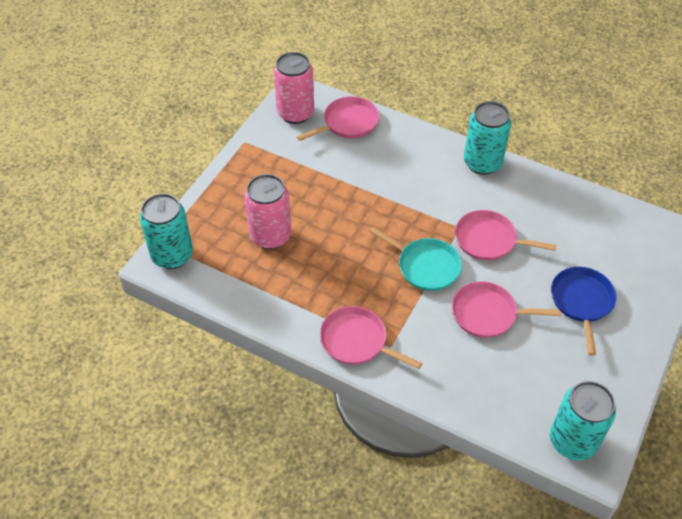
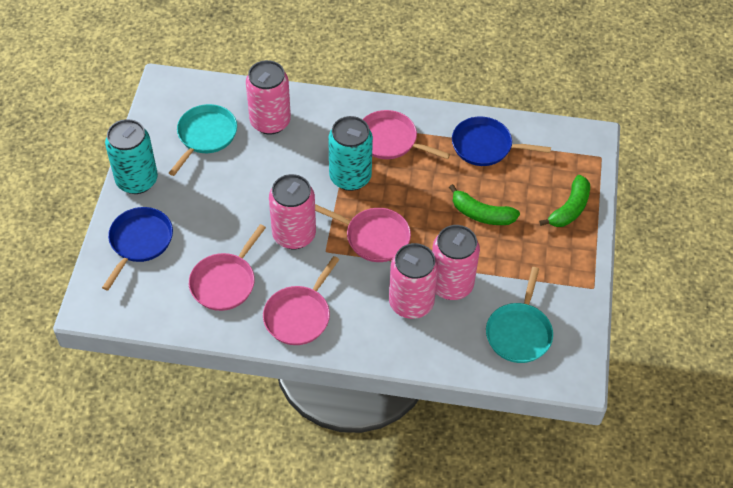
blue pan: 1 -> 2
green banana: 0 -> 2
pink can: 2 -> 4
turquoise can: 3 -> 2
turquoise pan: 1 -> 2

